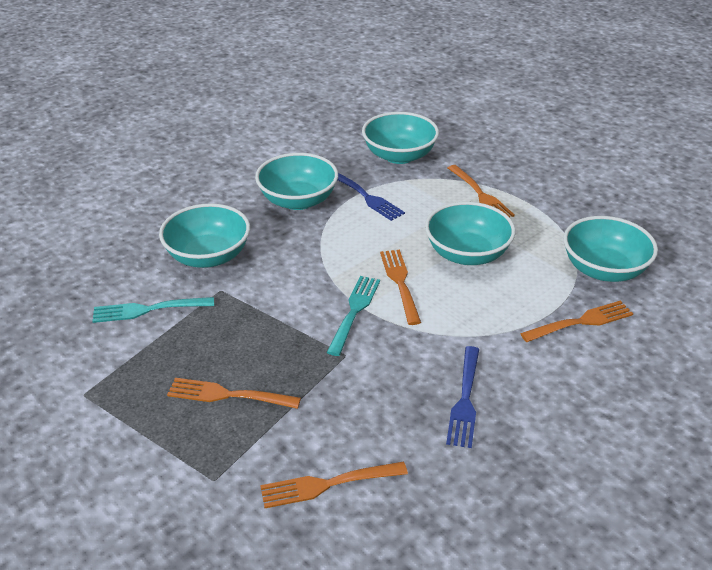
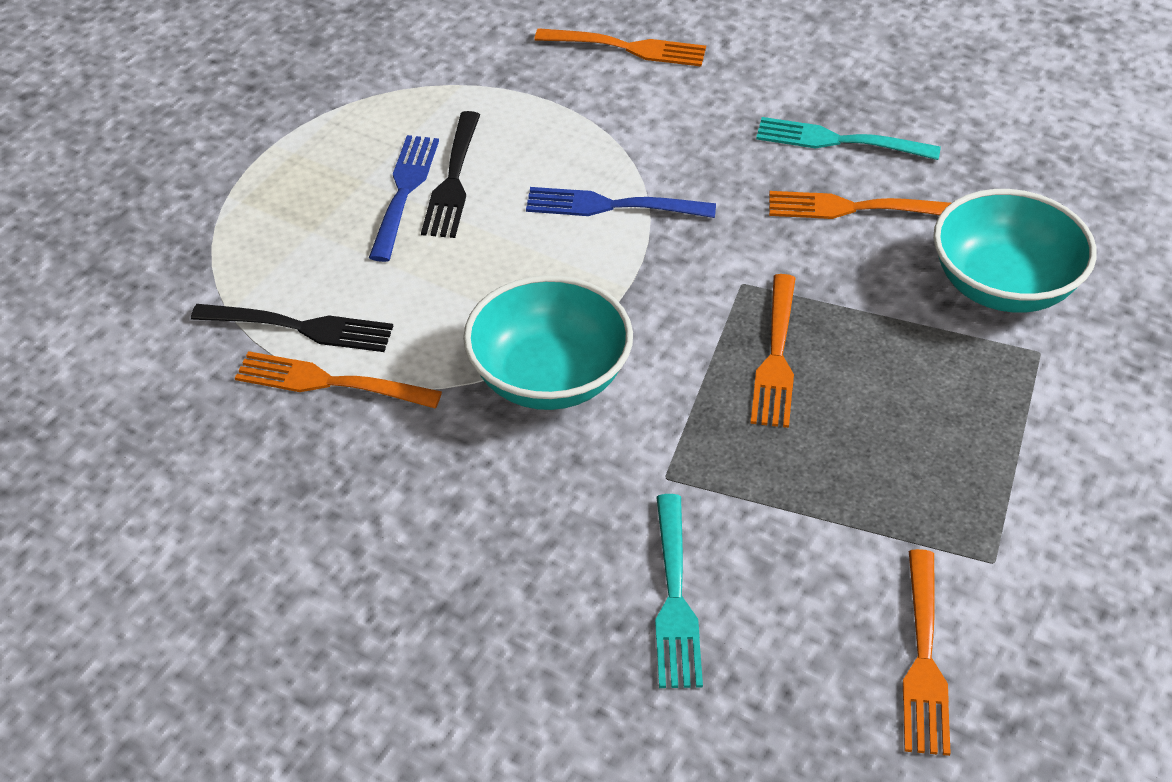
black fork: 0 -> 2
turquoise bowl: 5 -> 2

